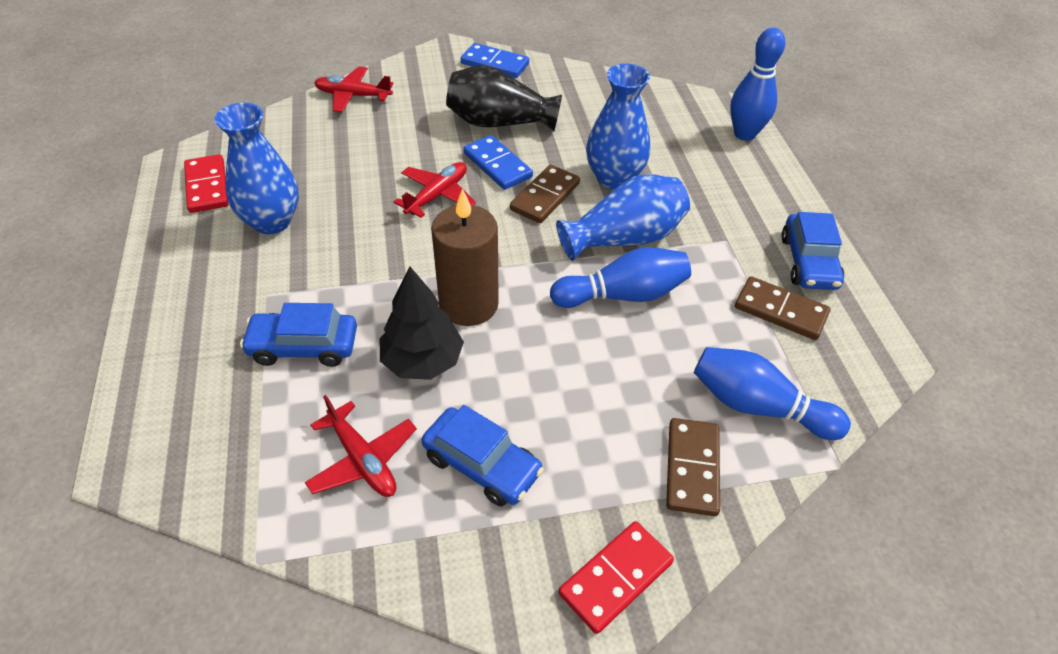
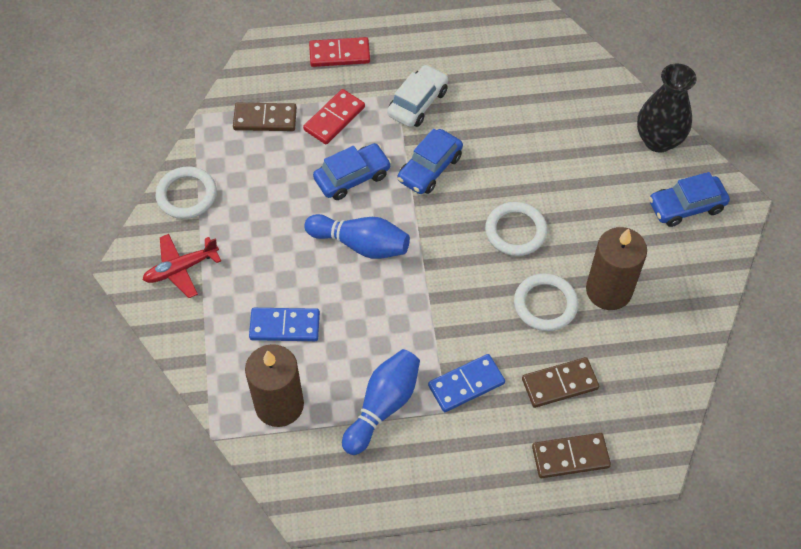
black tree: 1 -> 0
blue bowling pin: 3 -> 2
blue vase: 3 -> 0
brown candle: 1 -> 2
red plane: 3 -> 1
white car: 0 -> 1
white ring: 0 -> 3

